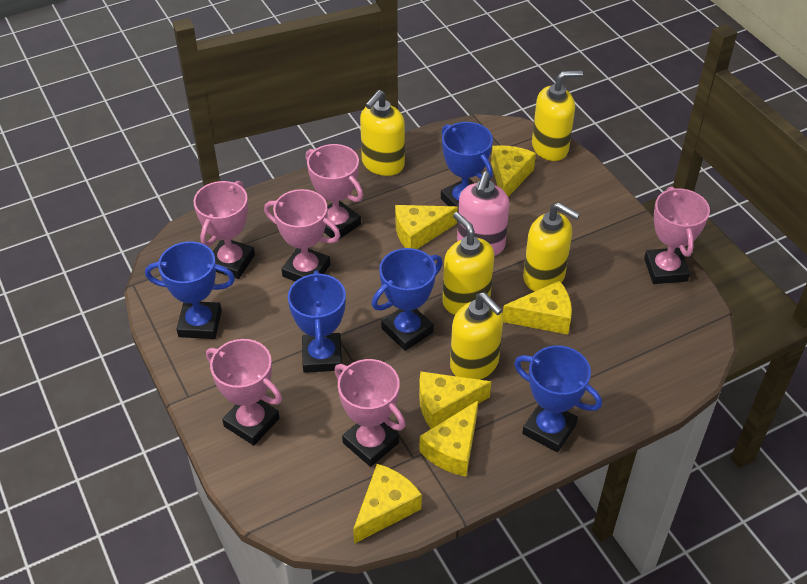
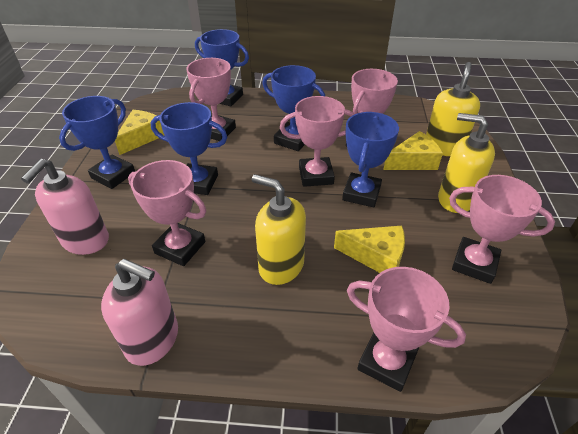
pink soap dispenser: 1 -> 2
yellow cheese: 6 -> 3
yellow soap dispenser: 5 -> 3

